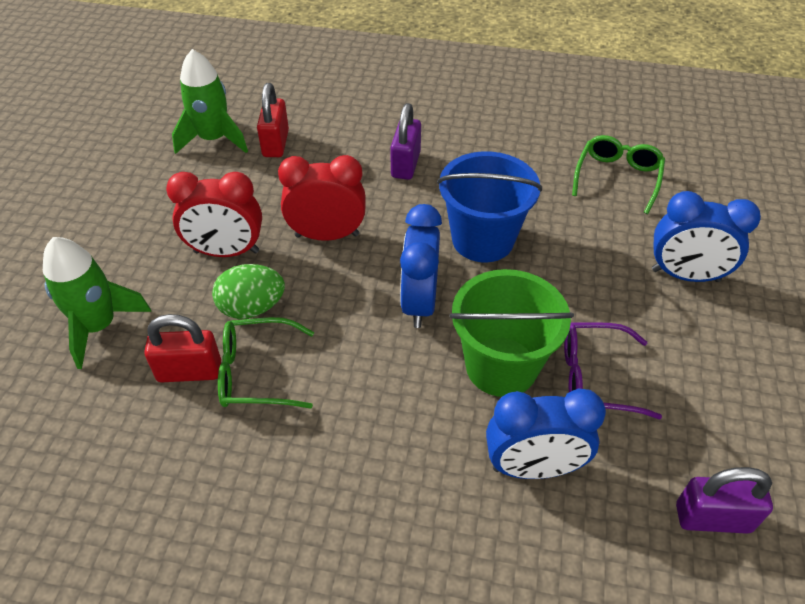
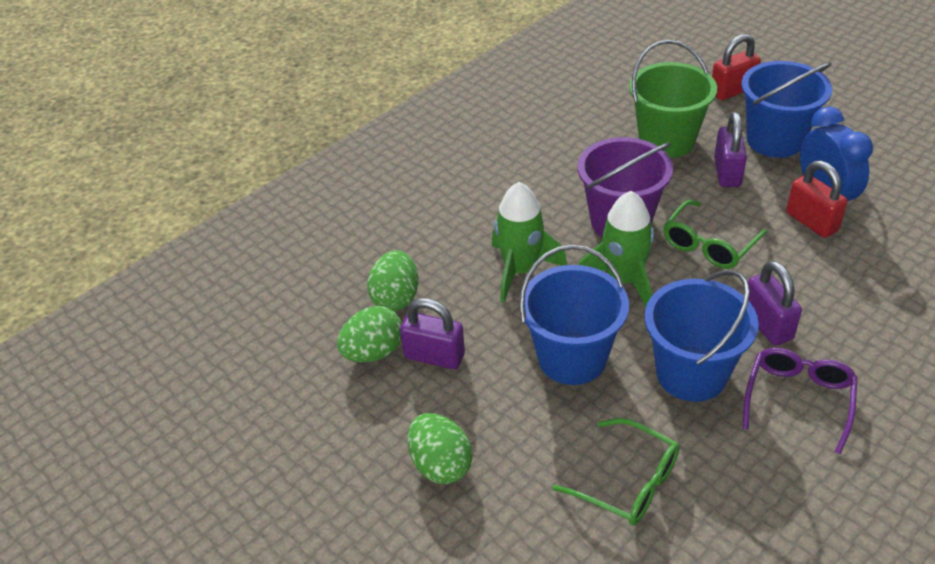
blue bucket: 1 -> 3
blue clock: 3 -> 1
green egg: 1 -> 3
purple bucket: 0 -> 1
purple padlock: 2 -> 3
red clock: 2 -> 0

